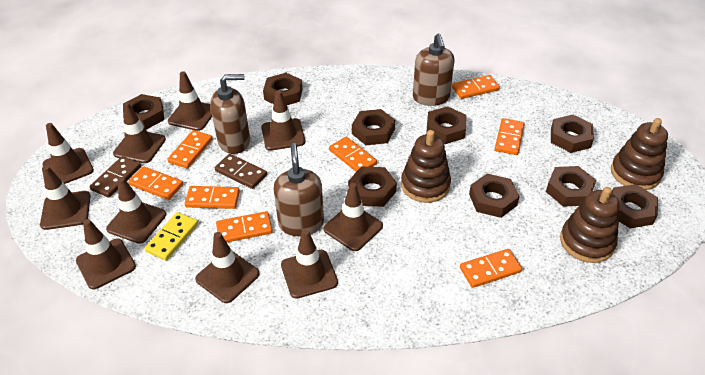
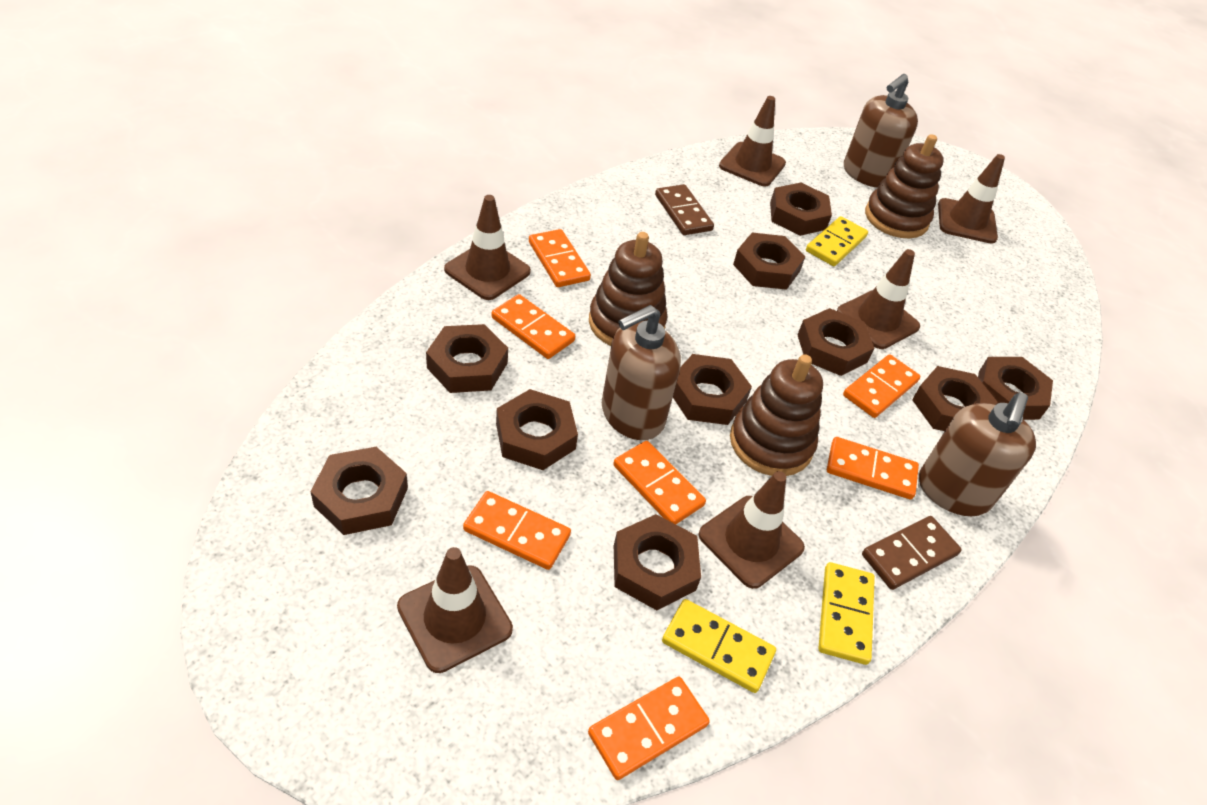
brown nut: 9 -> 10
brown traffic cone: 10 -> 6
orange domino: 8 -> 7
yellow domino: 1 -> 3

